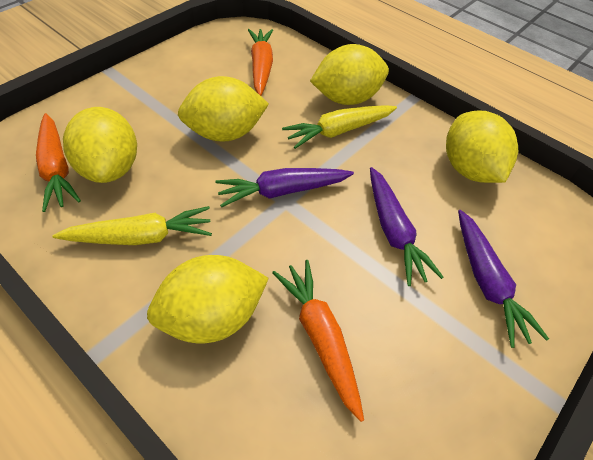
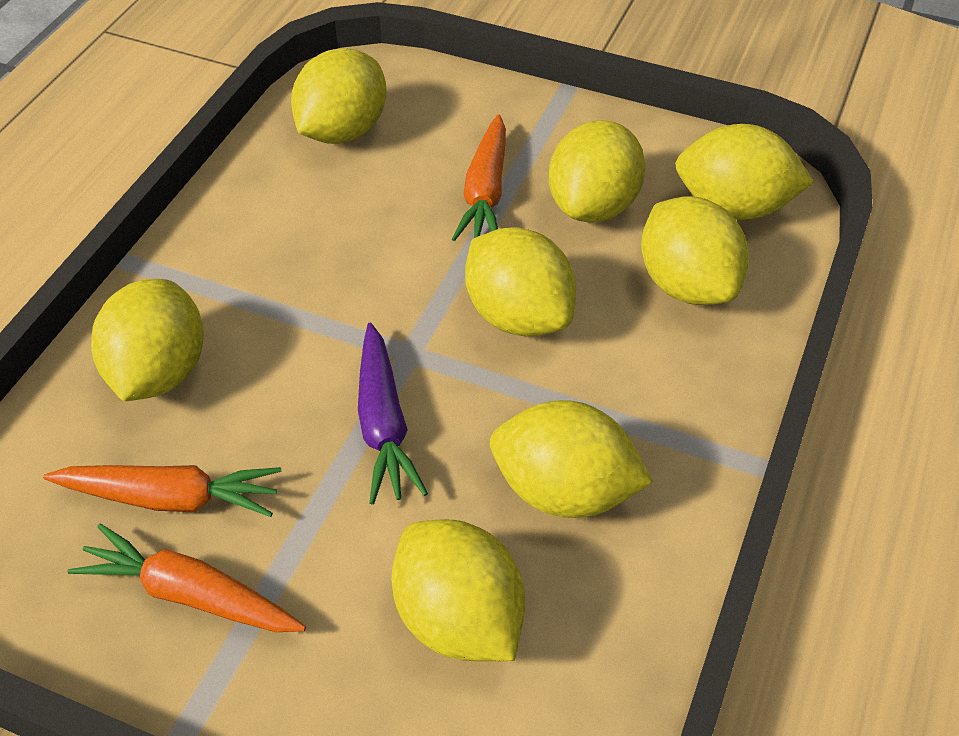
purple carrot: 3 -> 1
yellow carrot: 2 -> 0
yellow lemon: 5 -> 8

